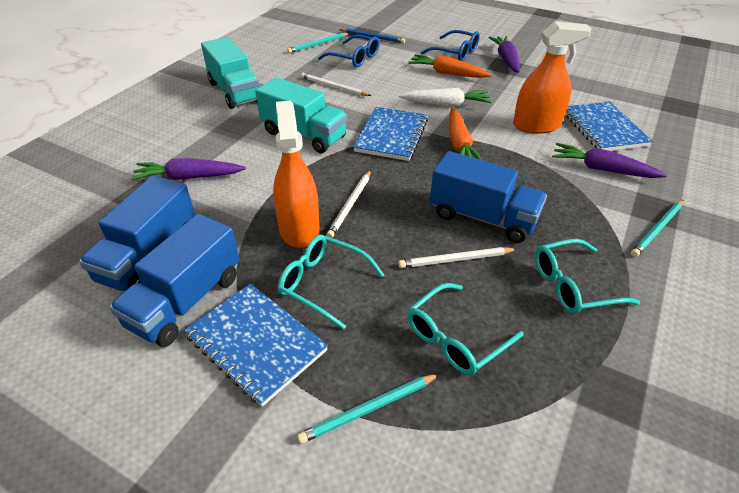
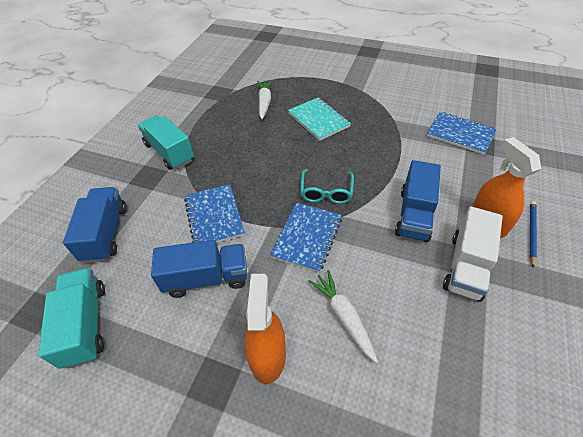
blue glasses: 2 -> 0
orange carrot: 2 -> 0
purple carrot: 3 -> 0
turquoise glasses: 3 -> 1
turquoise notebook: 0 -> 1
turquoise pencil: 3 -> 0
white carrot: 1 -> 2
white pencil: 3 -> 0
white truck: 0 -> 1

